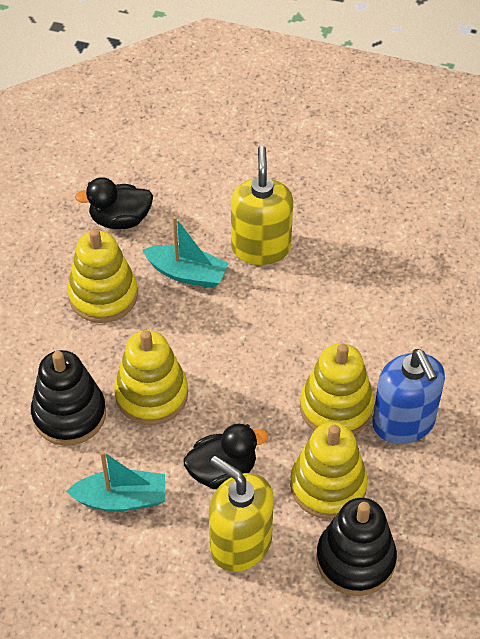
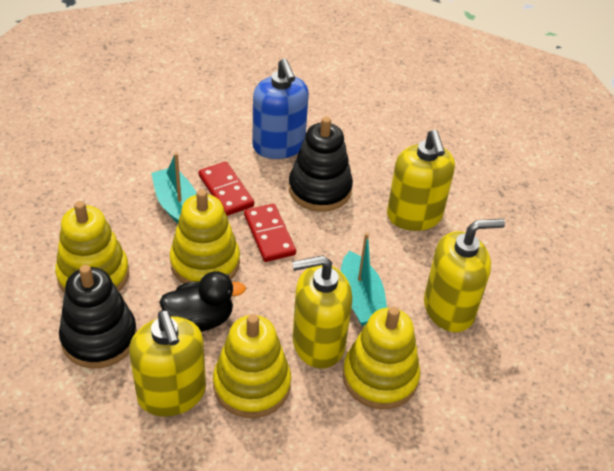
black duck: 2 -> 1
red domino: 0 -> 2
yellow soap dispenser: 2 -> 4

